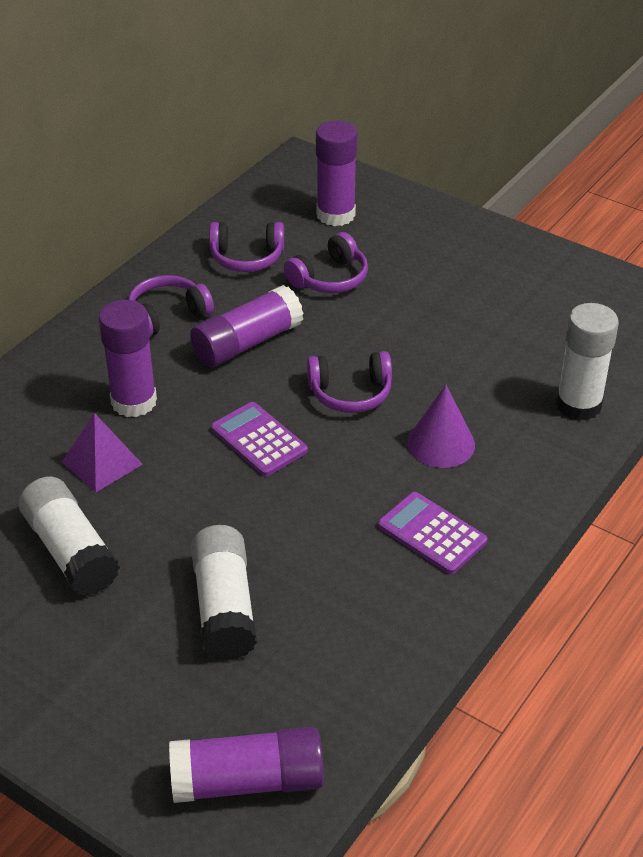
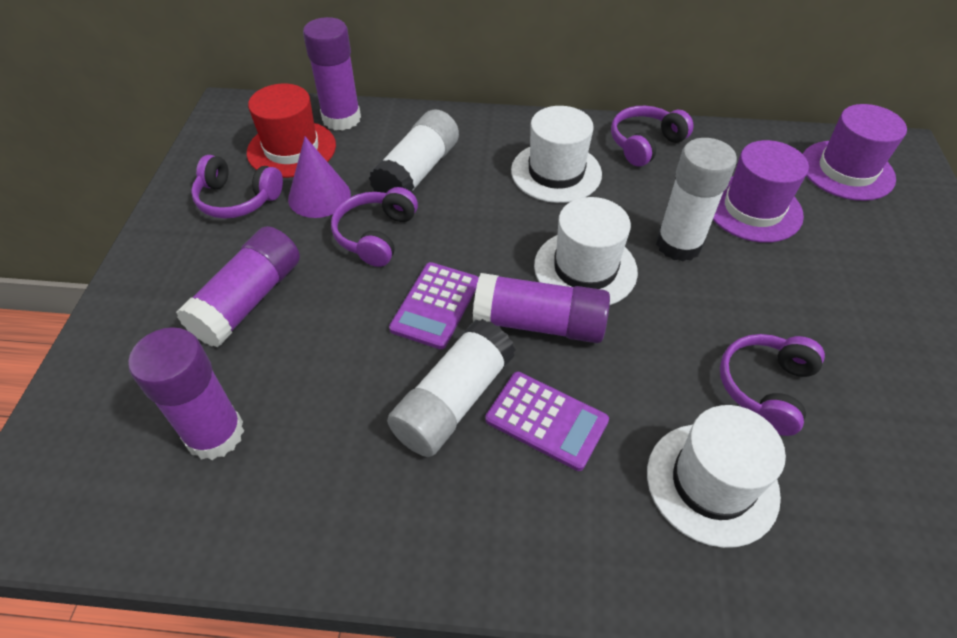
purple hat: 0 -> 2
purple pyramid: 1 -> 0
red hat: 0 -> 1
white hat: 0 -> 3

